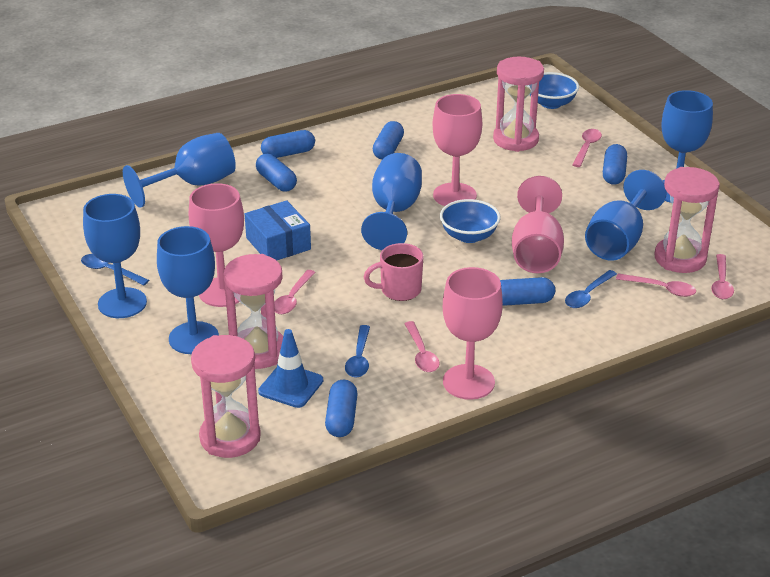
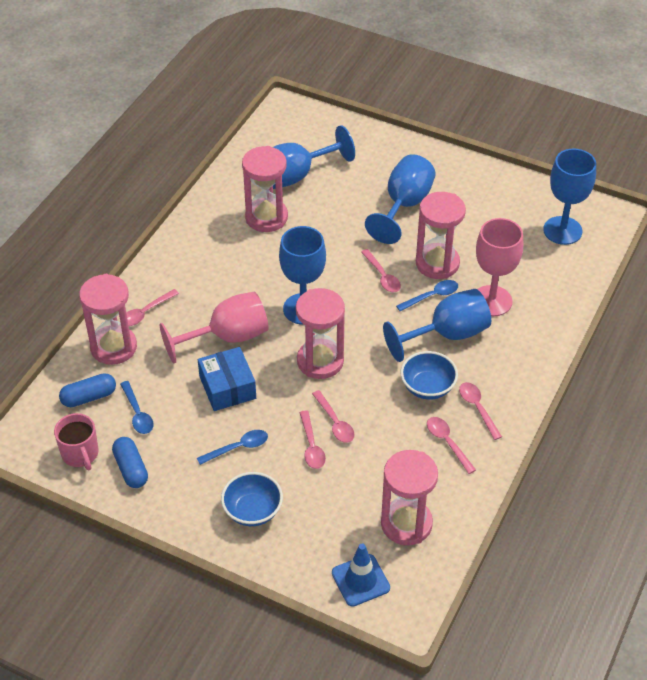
blue capsule: 6 -> 2
blue goblet: 6 -> 5
pink goblet: 4 -> 2
pink hourglass: 4 -> 5
pink spoon: 5 -> 6

